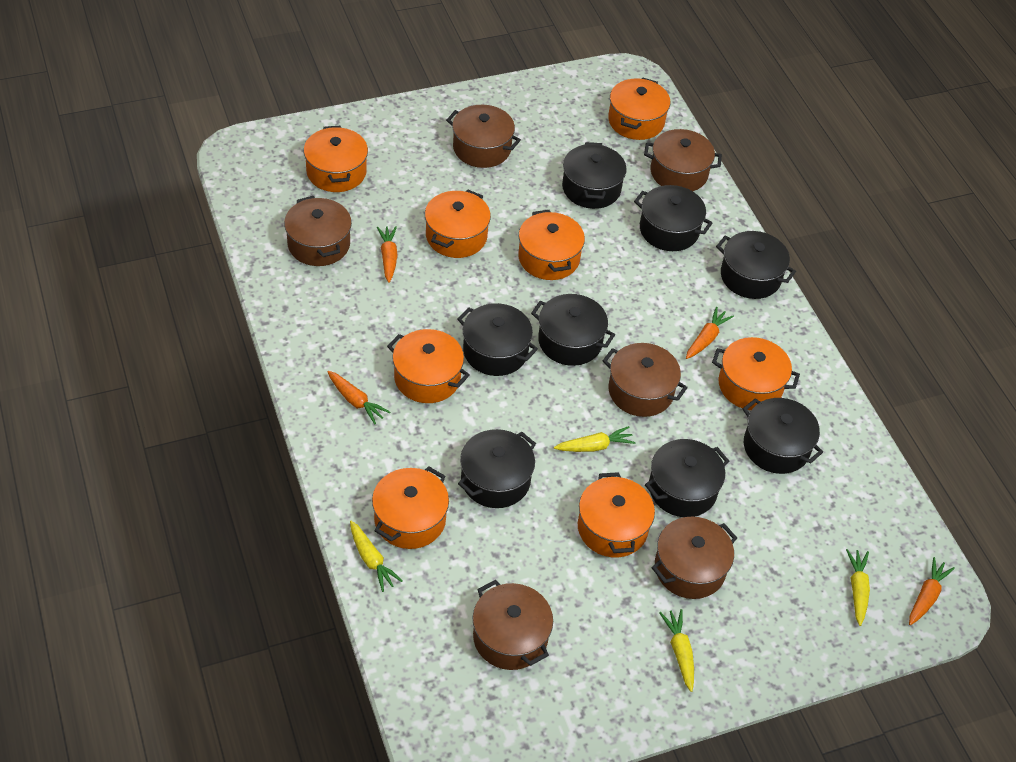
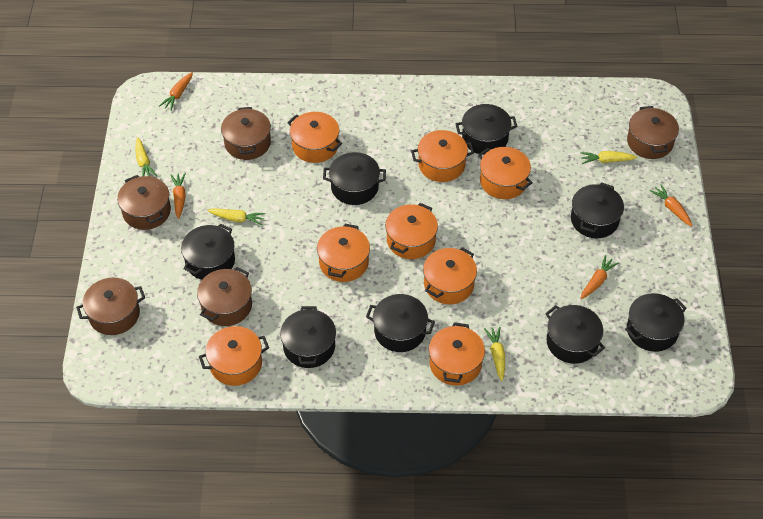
brown pot: 6 -> 5

